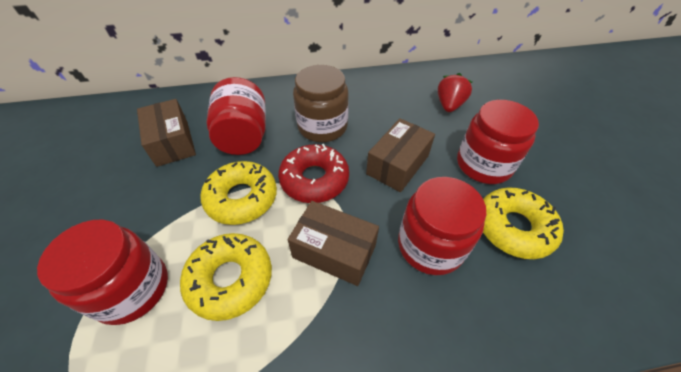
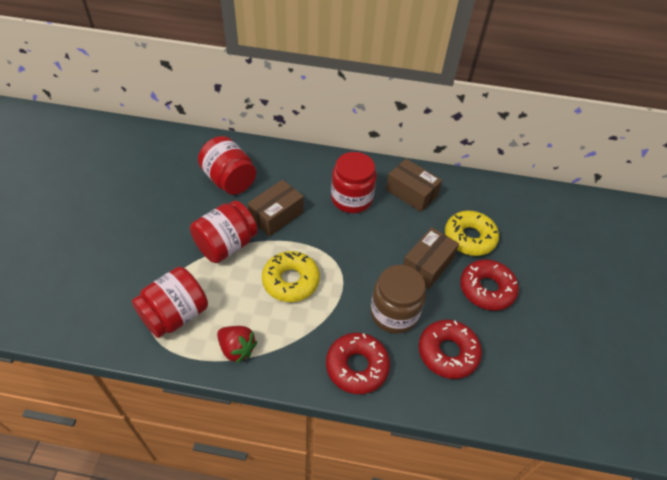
red donut: 1 -> 3
yellow donut: 3 -> 2

